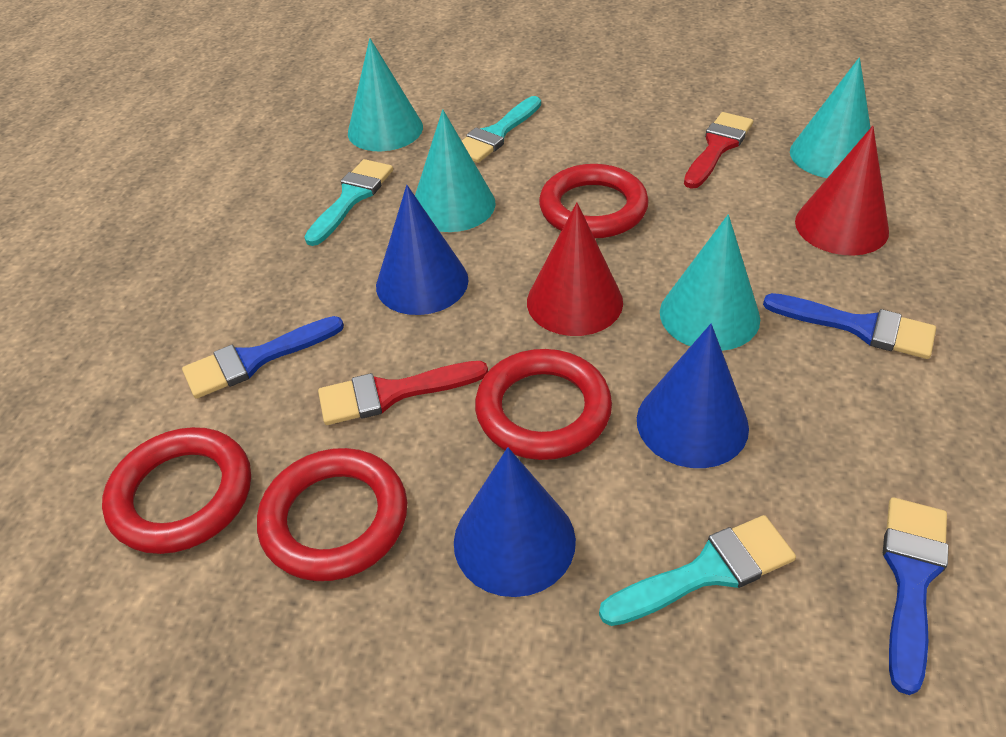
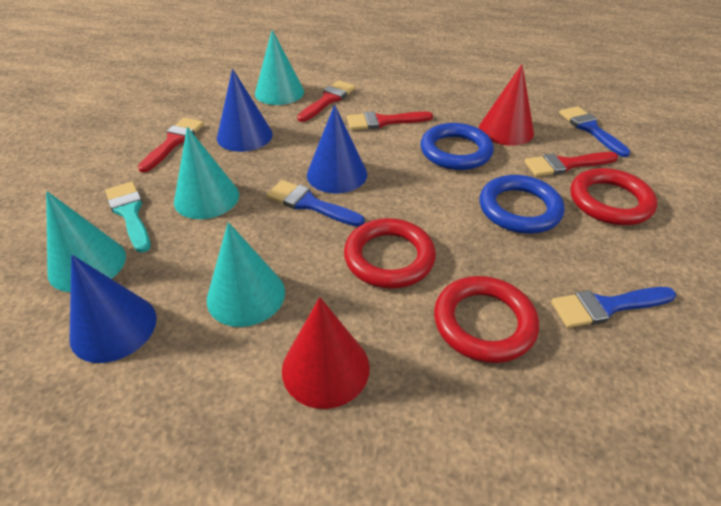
blue ring: 0 -> 2
red brush: 2 -> 4
red ring: 4 -> 3
turquoise brush: 3 -> 1

